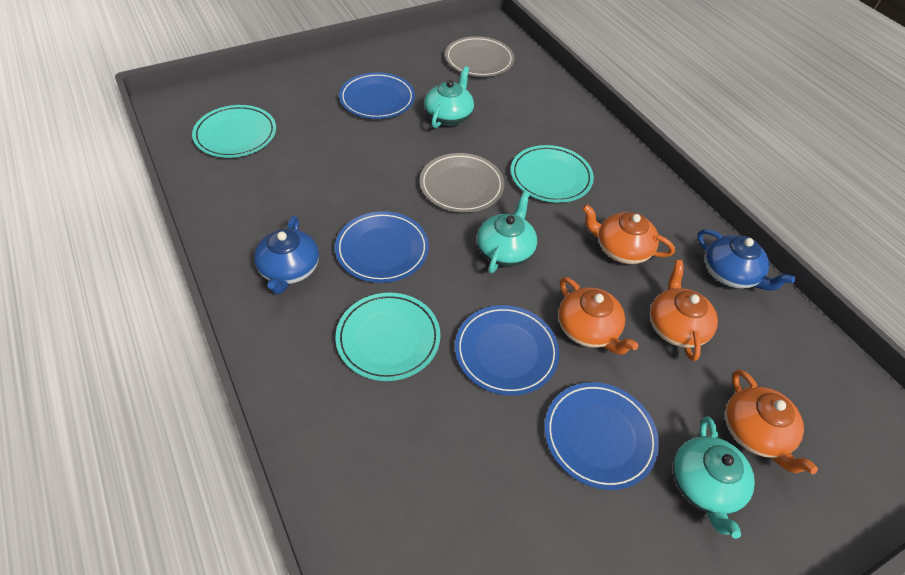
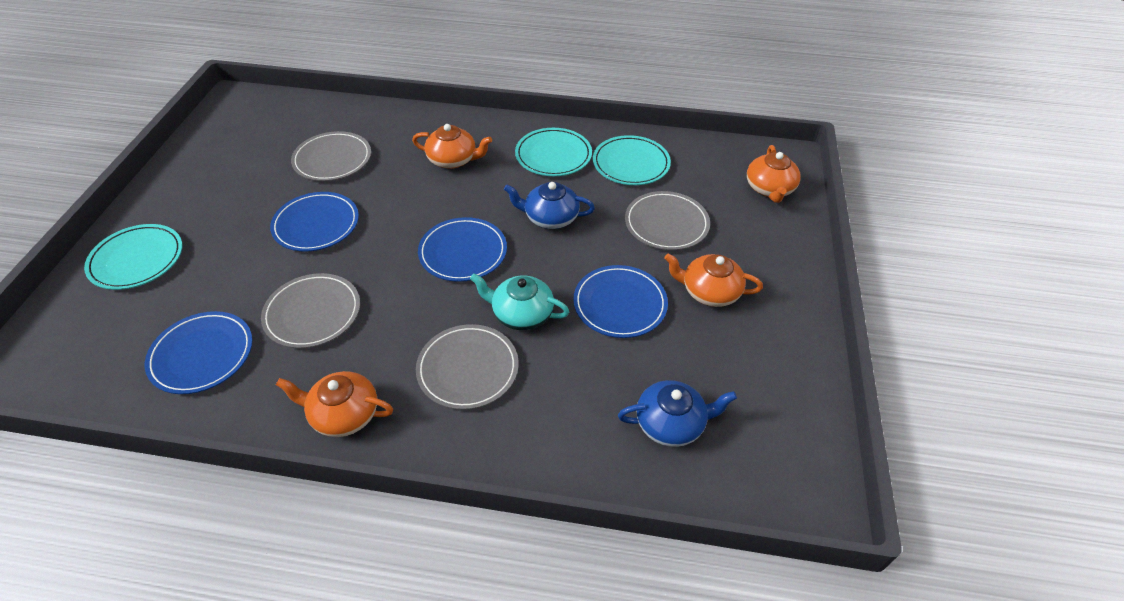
grey plate: 2 -> 4
turquoise teapot: 3 -> 1

